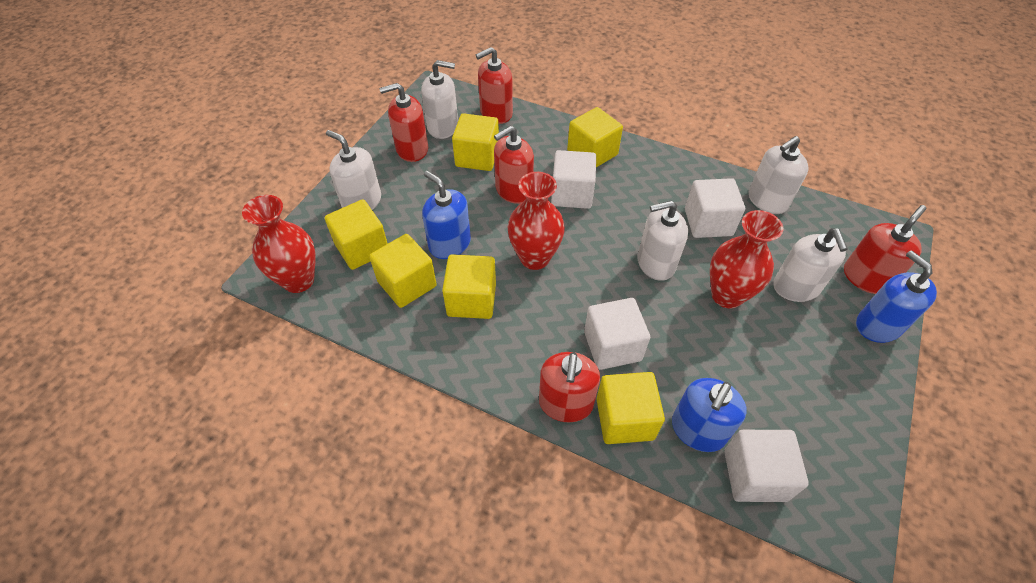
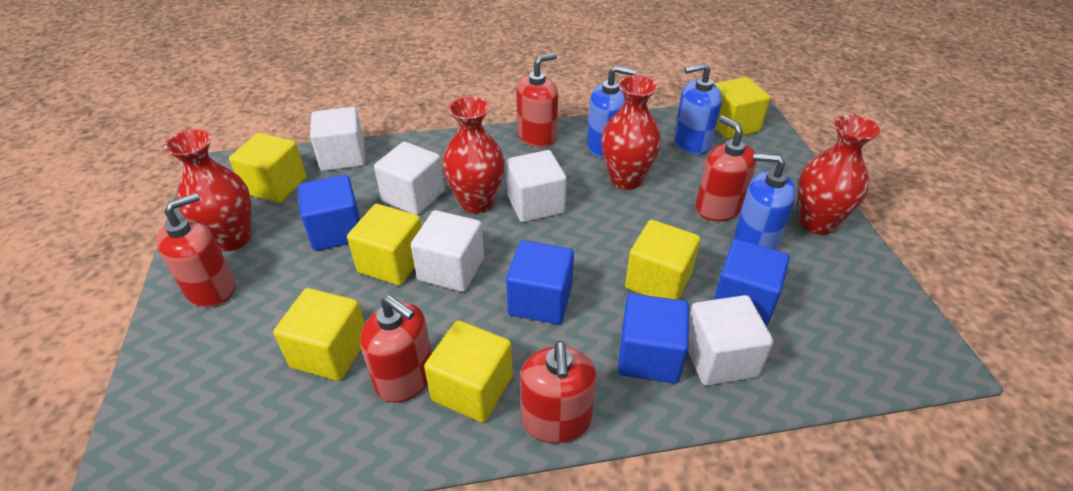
blue cube: 0 -> 4
red vase: 3 -> 4
white cube: 4 -> 5
white soap dispenser: 5 -> 0

